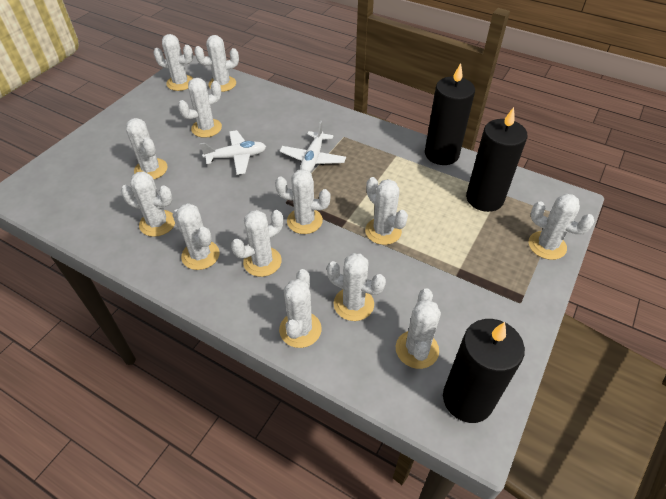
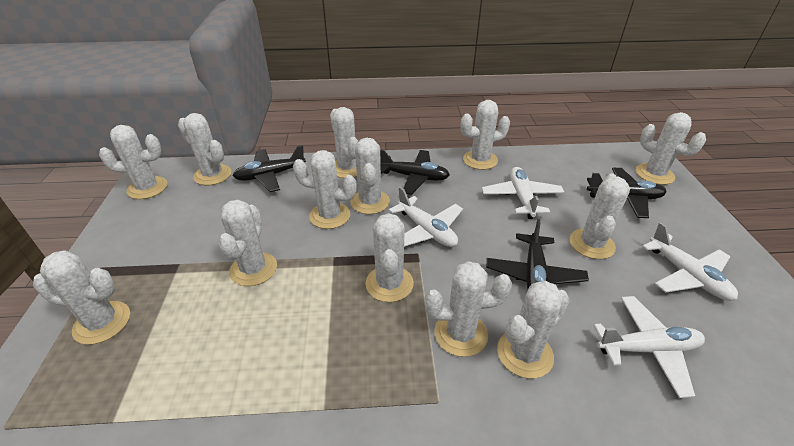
black candle: 3 -> 0
black plane: 0 -> 4
white plane: 2 -> 4

